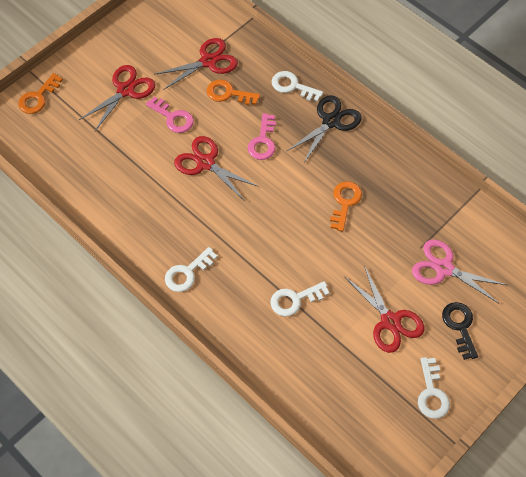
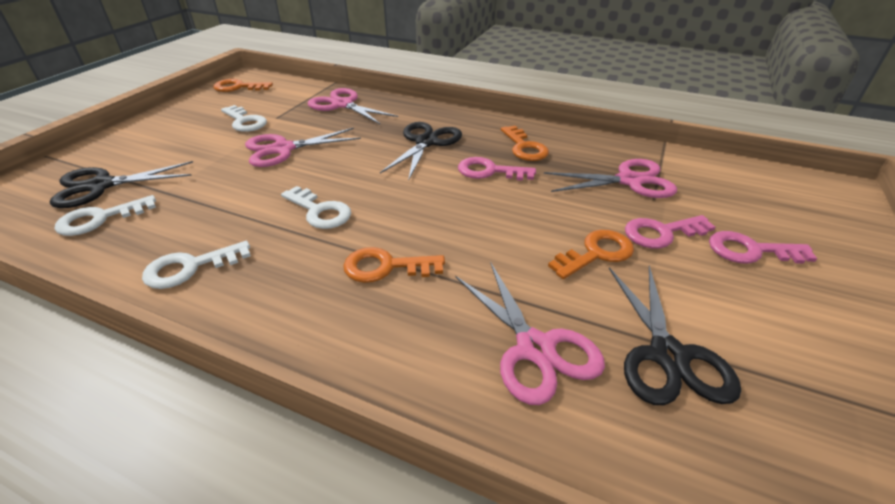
black key: 1 -> 0
black scissors: 1 -> 3
orange key: 3 -> 4
pink key: 2 -> 3
pink scissors: 1 -> 4
red scissors: 4 -> 0

